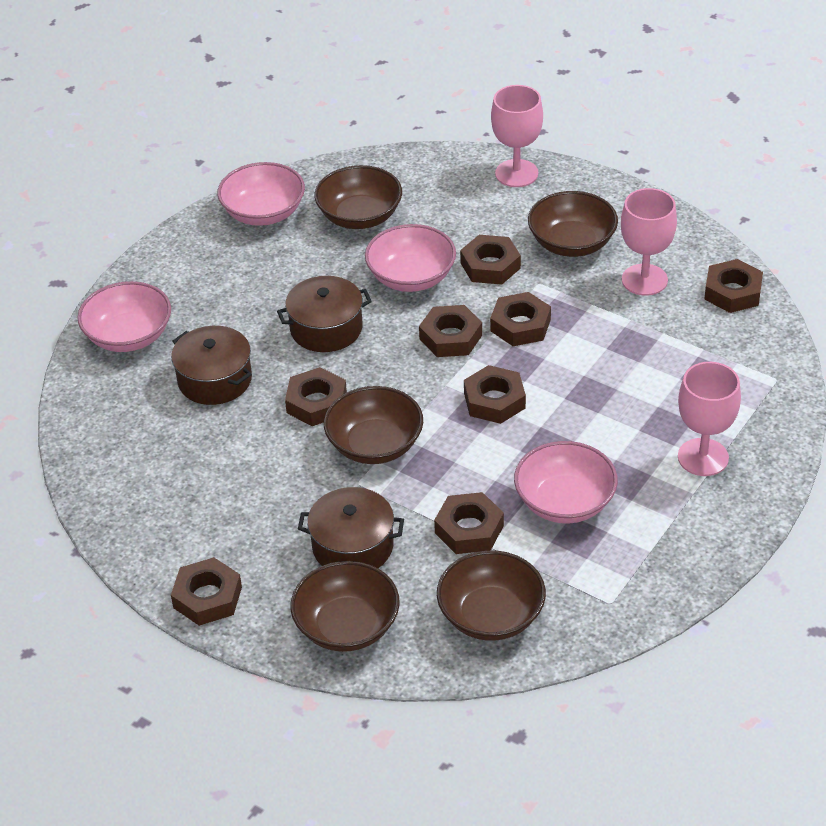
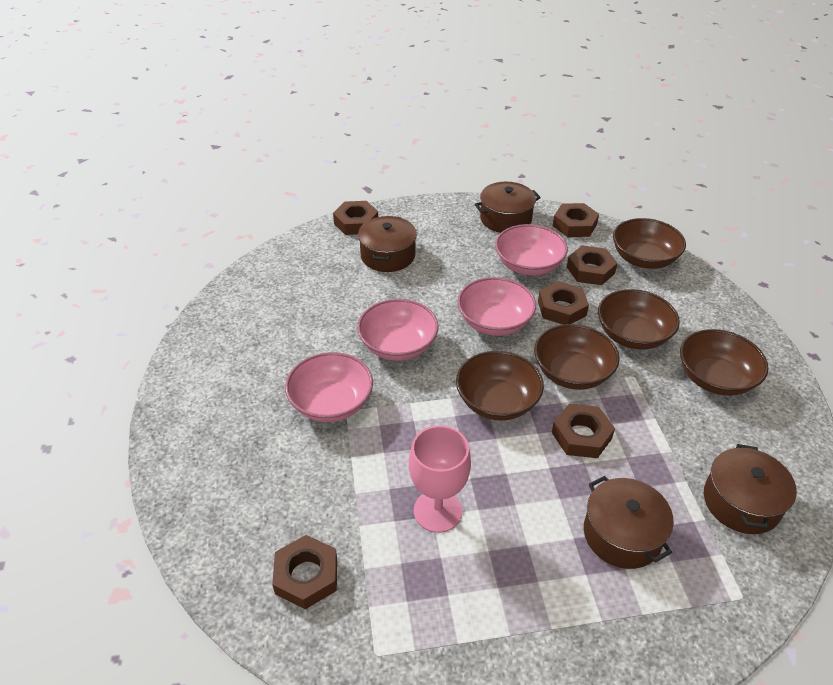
brown nut: 8 -> 6
brown pot: 3 -> 4
pink goblet: 3 -> 1

